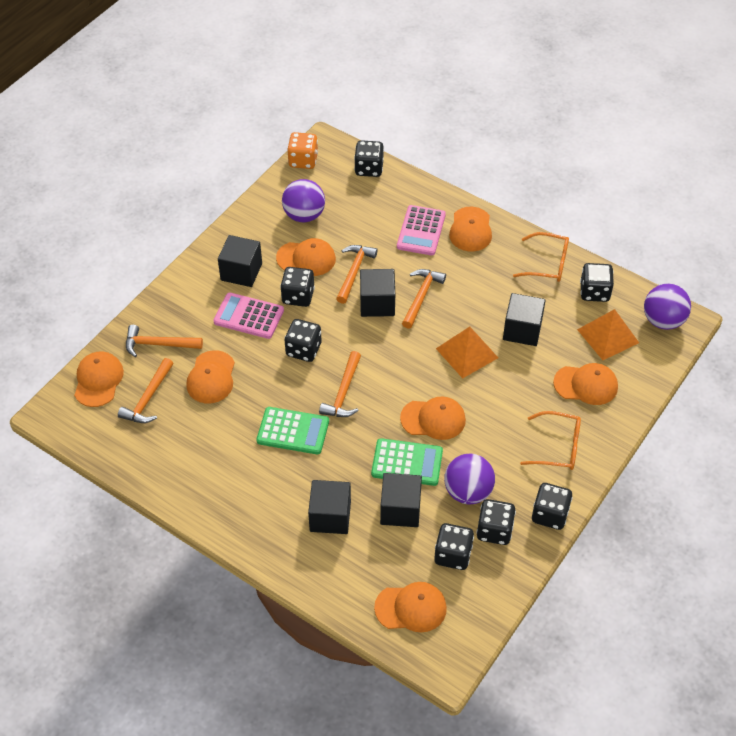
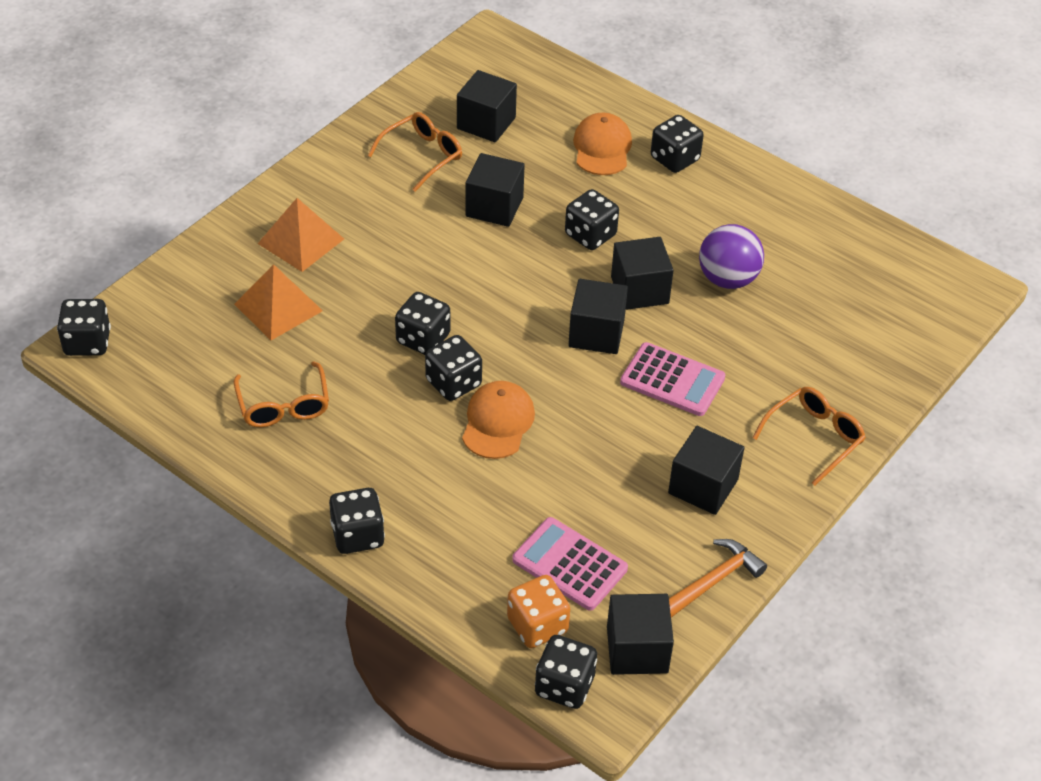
black cube: 5 -> 6
green calculator: 2 -> 0
orange cap: 7 -> 2
orange glasses: 2 -> 3
orange hammer: 5 -> 1
purple ball: 3 -> 1

